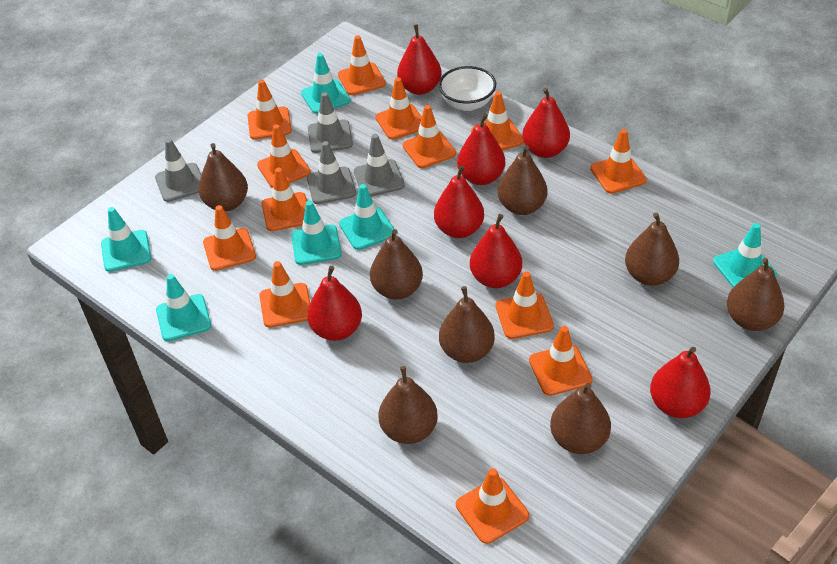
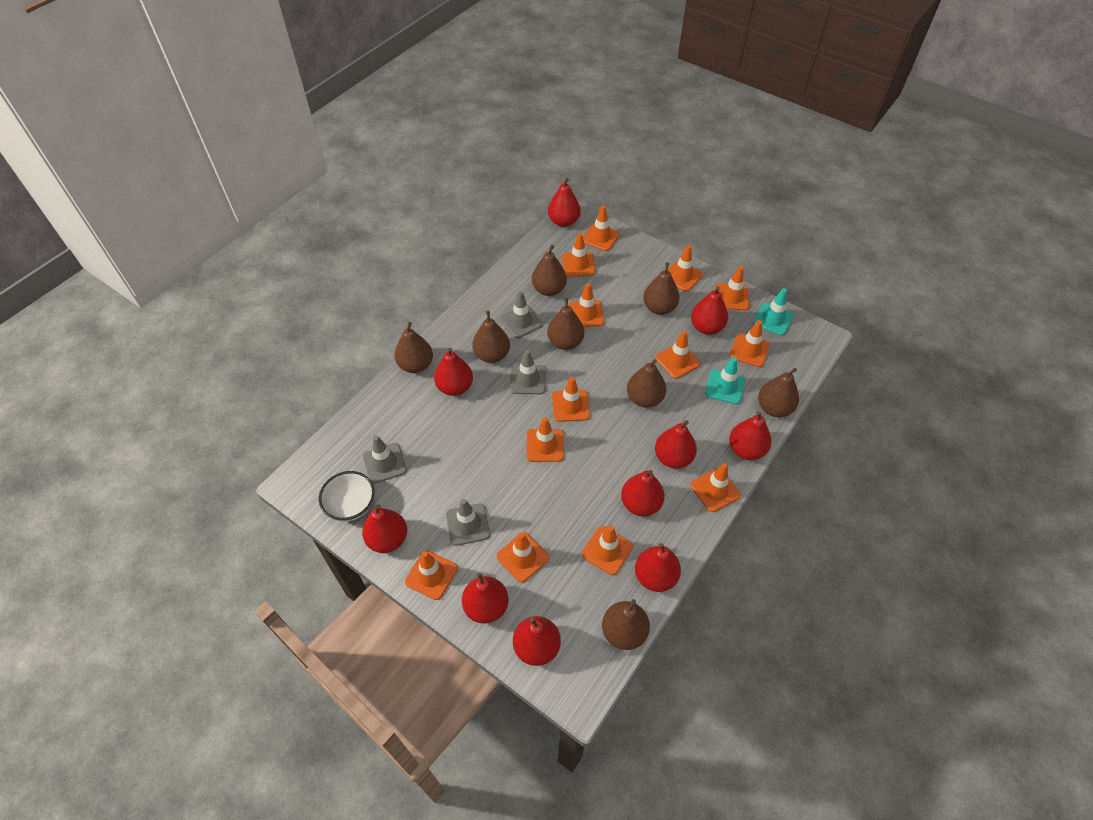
red pear: 7 -> 10
turquoise traffic cone: 6 -> 2

